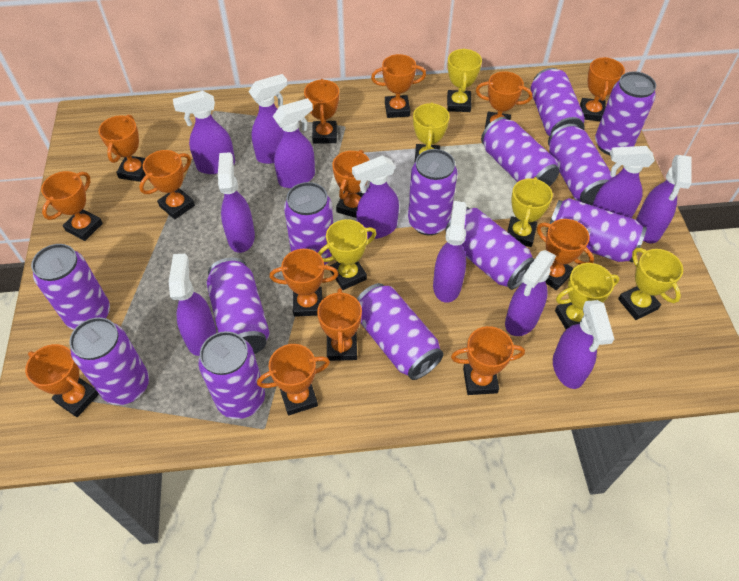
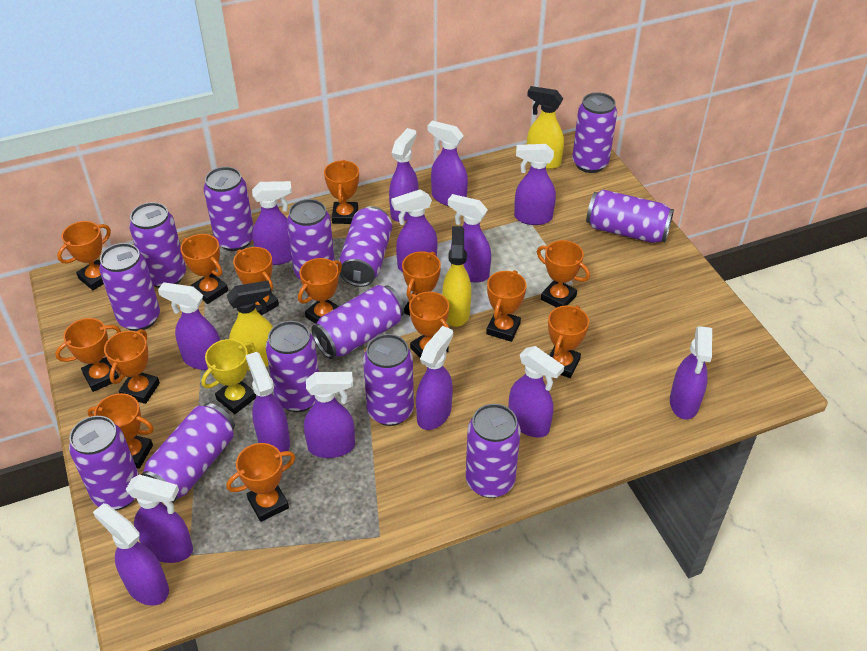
purple spray bottle: 11 -> 14
yellow spray bottle: 0 -> 3
yellow trophy: 6 -> 1

